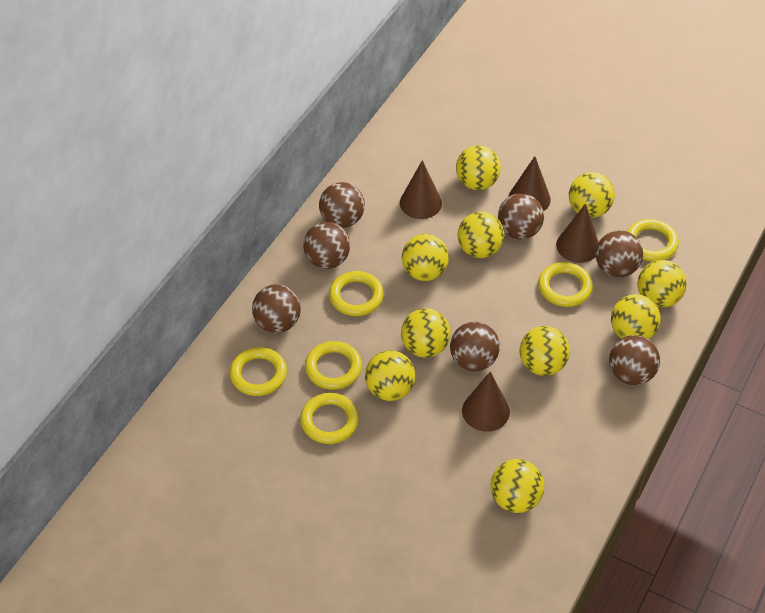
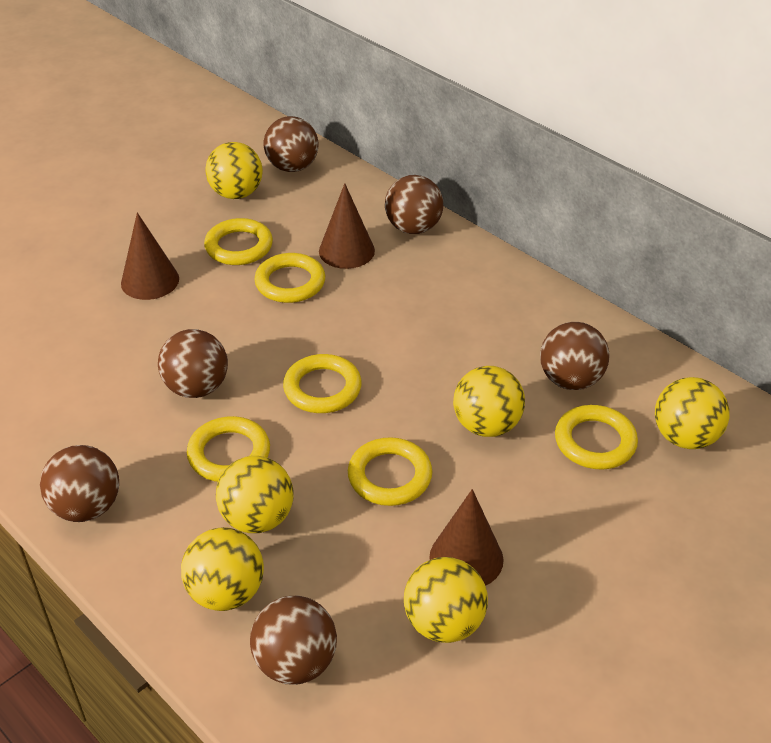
brown ball: 7 -> 6
brown cone: 4 -> 3
yellow ball: 10 -> 6

